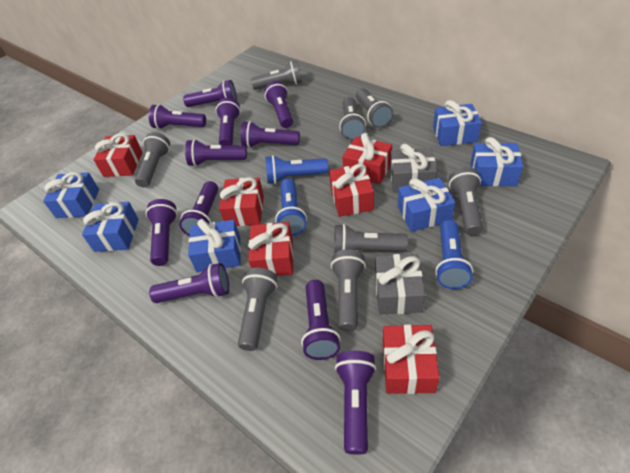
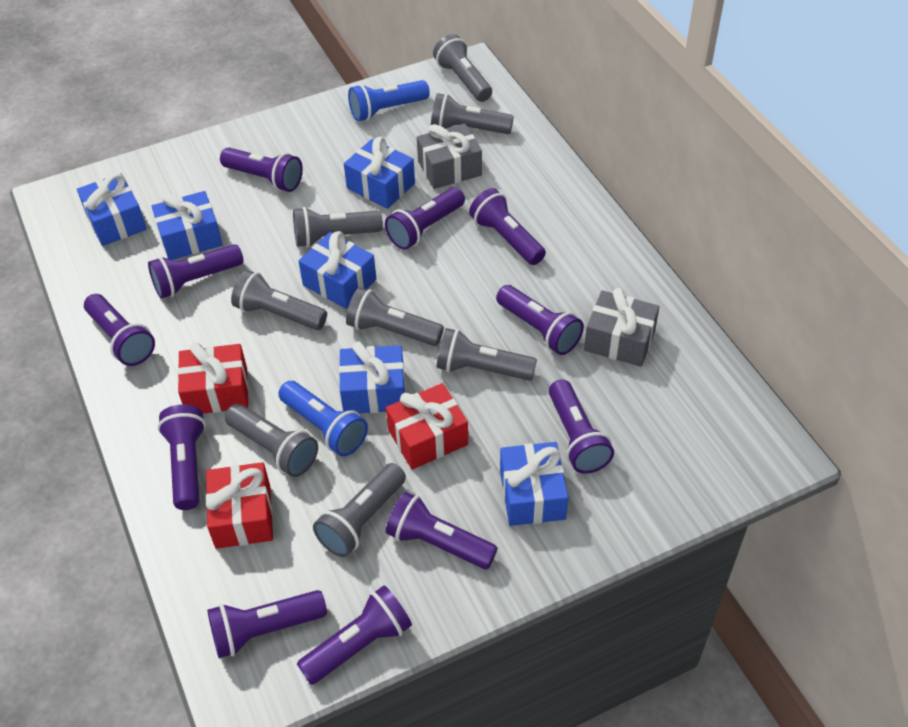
blue flashlight: 3 -> 2
red gift: 6 -> 3

